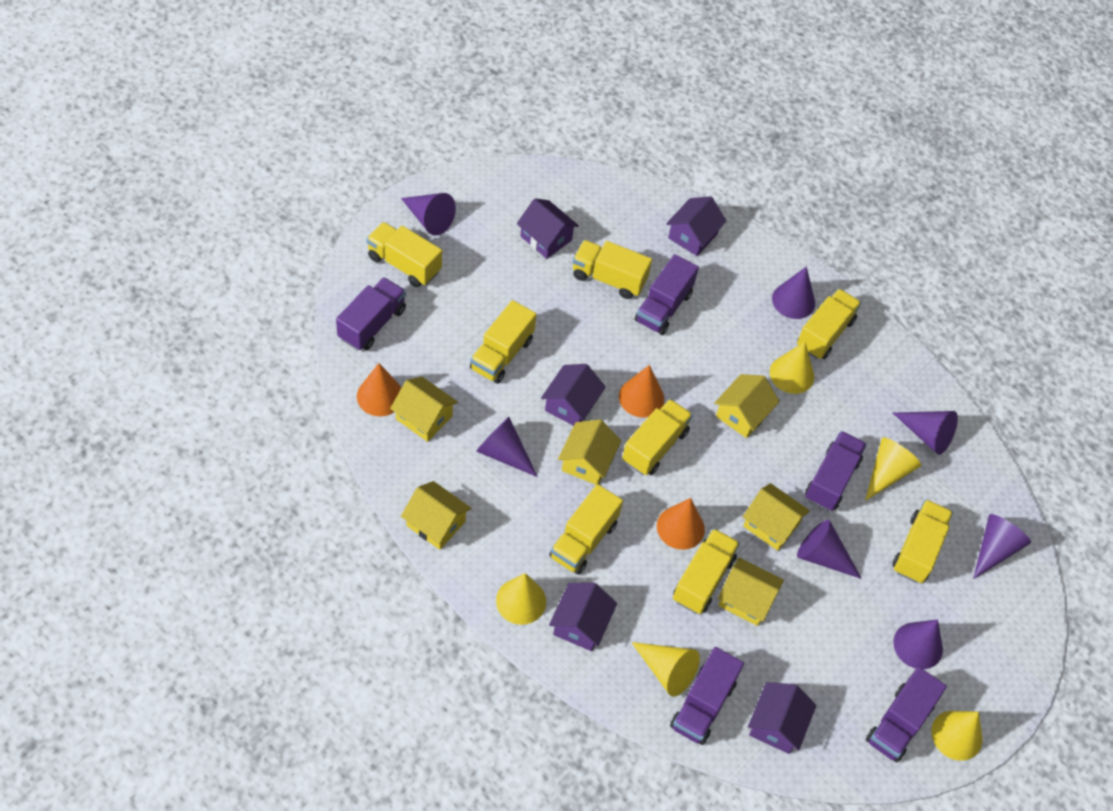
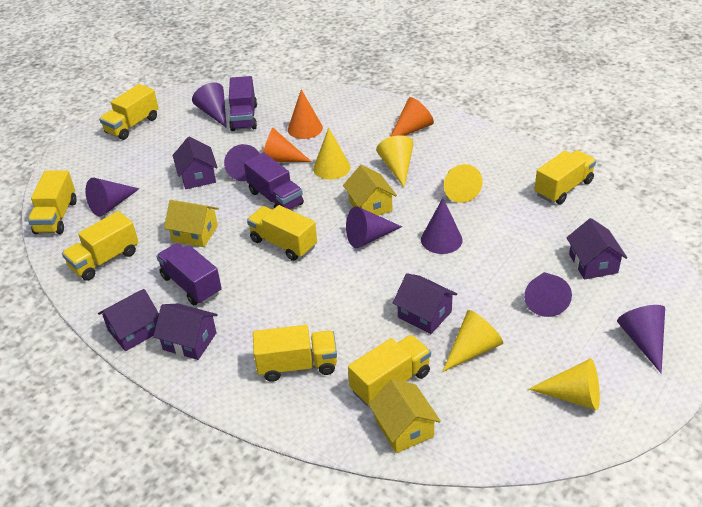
purple truck: 5 -> 3
yellow house: 6 -> 3
yellow truck: 8 -> 7

